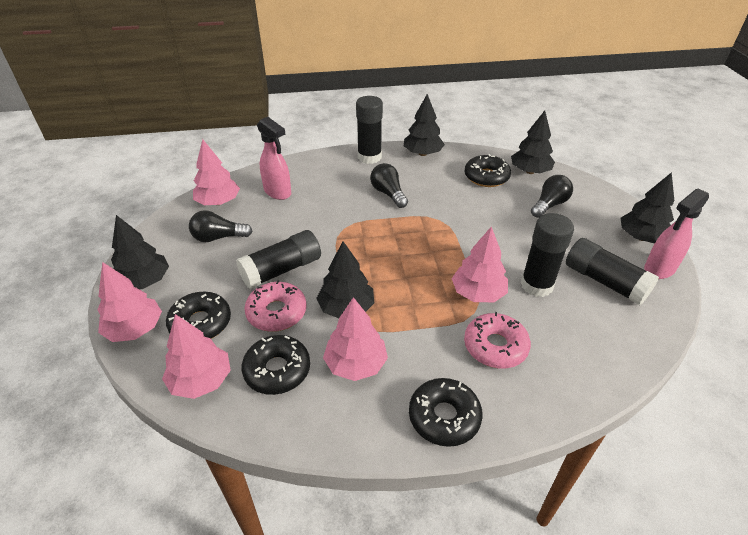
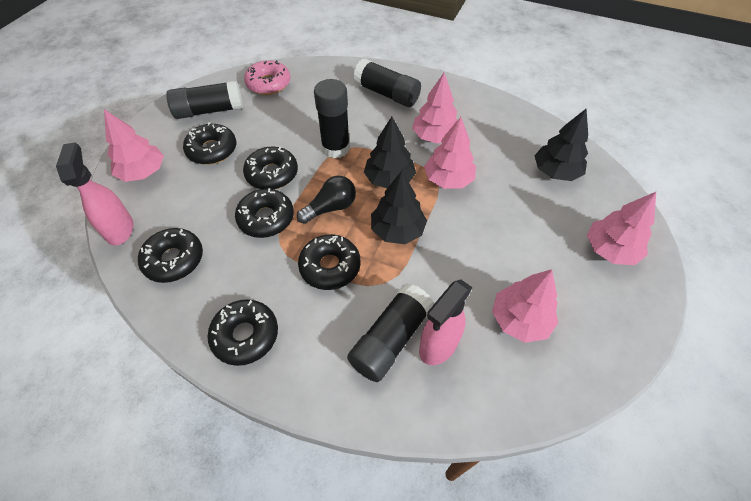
black donut: 4 -> 6
black light bulb: 3 -> 1
black tree: 5 -> 3
pink donut: 2 -> 1

